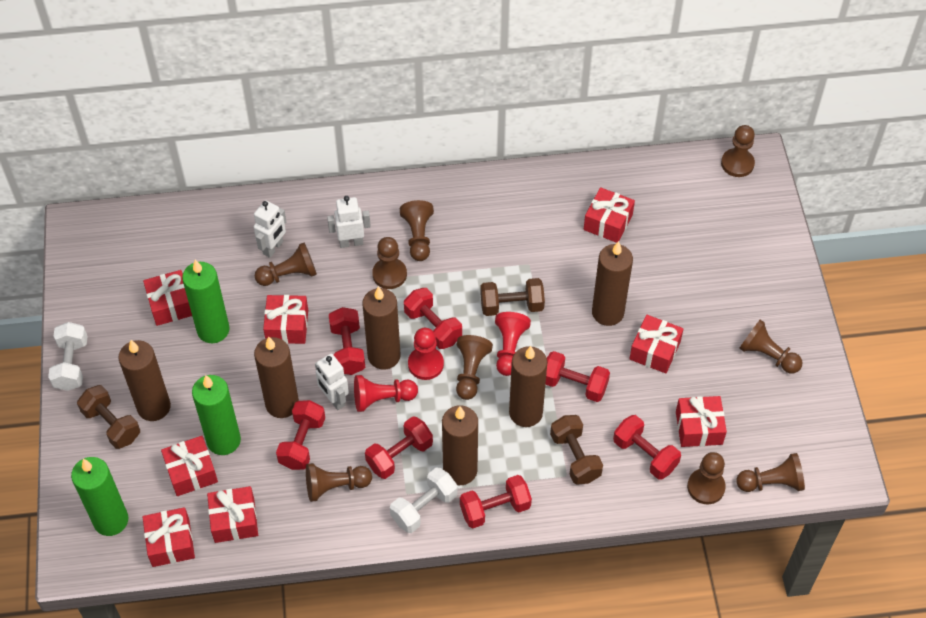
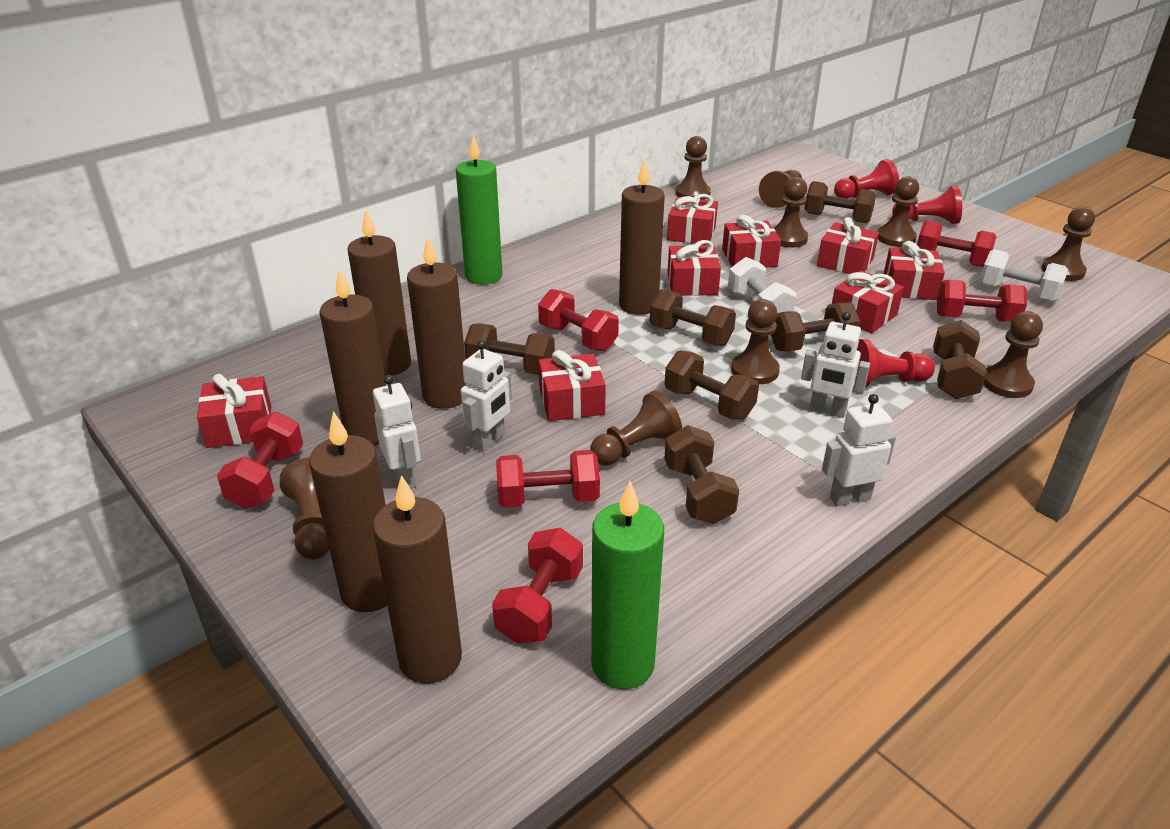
brown dumbbell: 3 -> 7
green candle: 3 -> 2
red dumbbell: 7 -> 6
white robot: 3 -> 4

